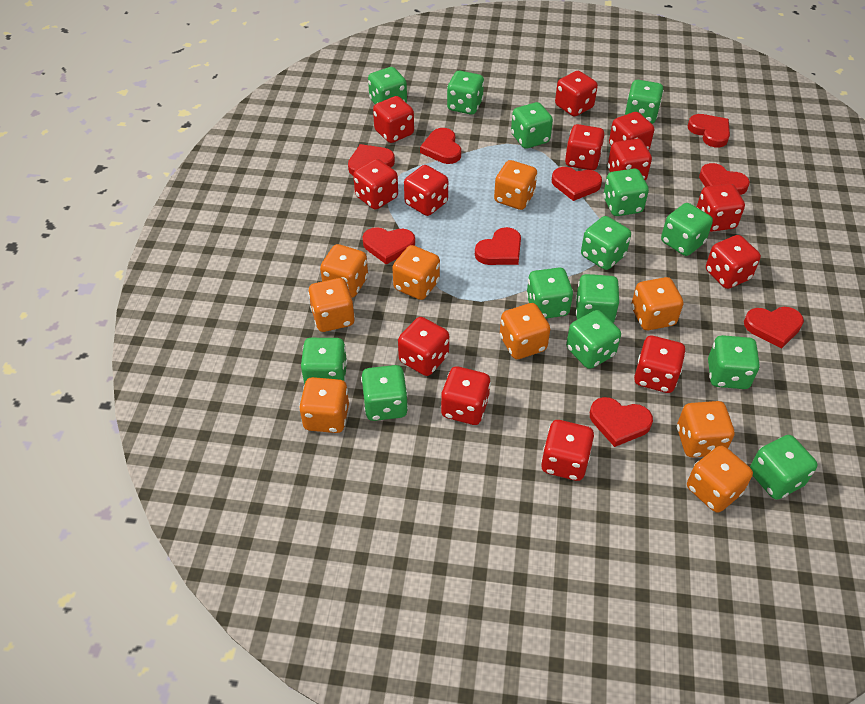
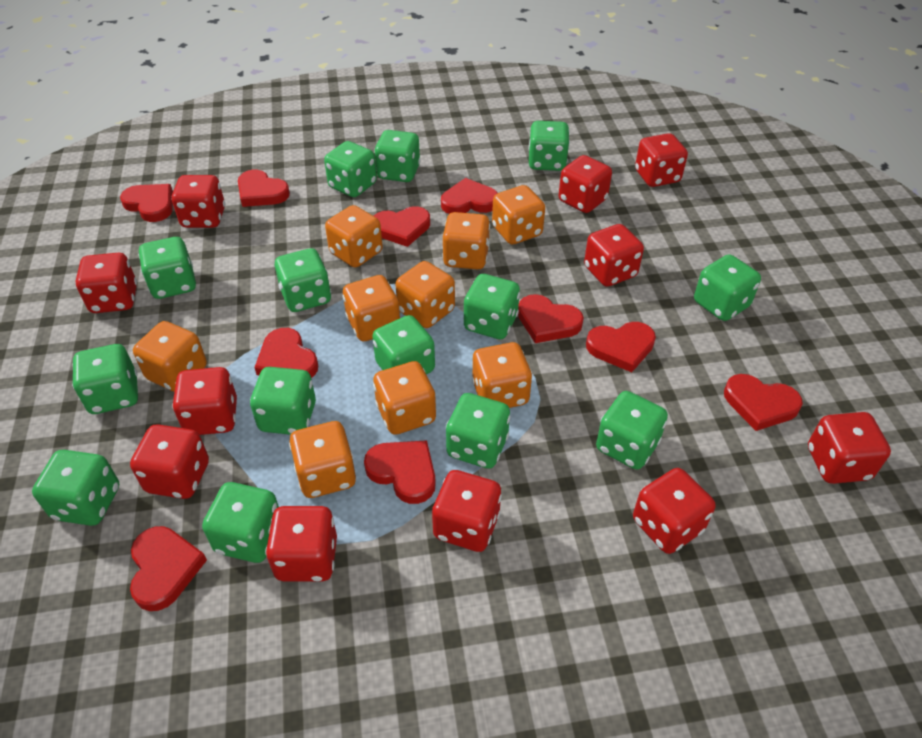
red dice: 13 -> 11
red heart: 9 -> 10

